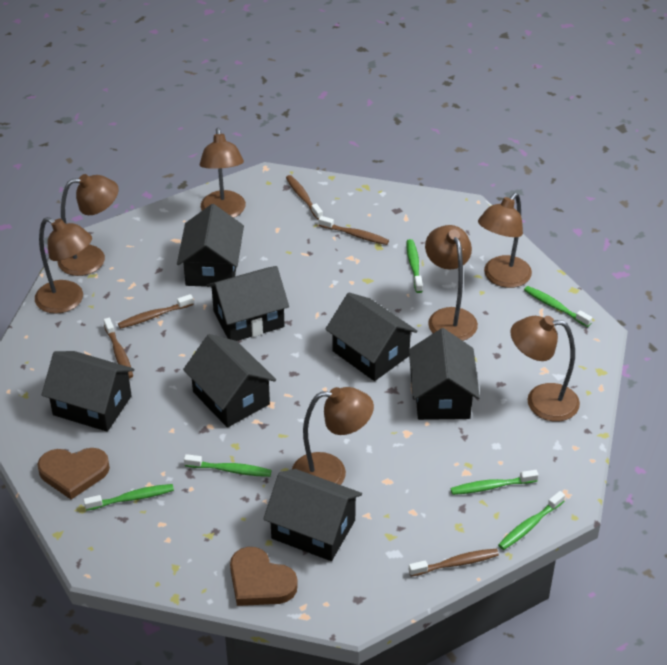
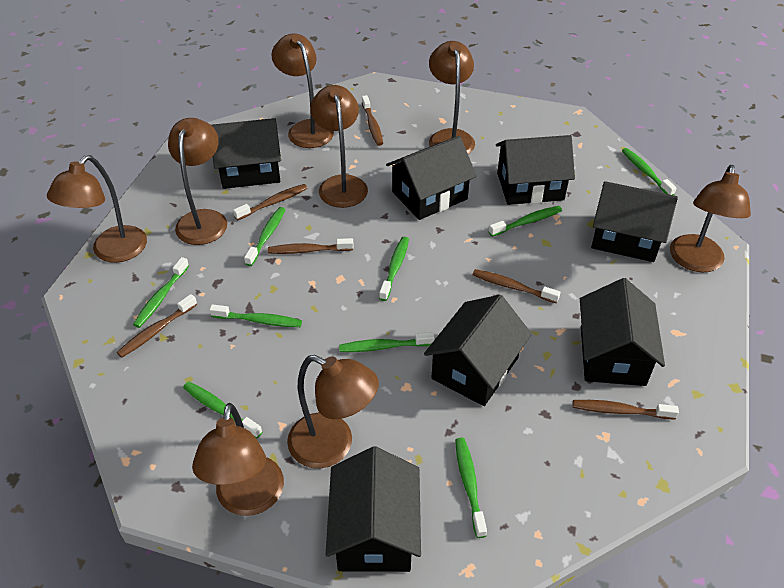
brown heart: 2 -> 0
brown lamp: 7 -> 8
brown toothbrush: 5 -> 6
green toothbrush: 6 -> 9

